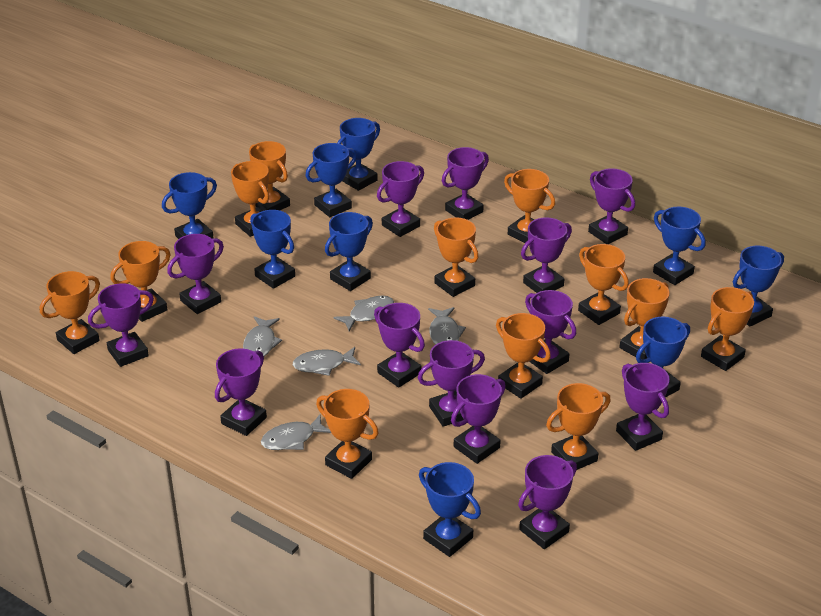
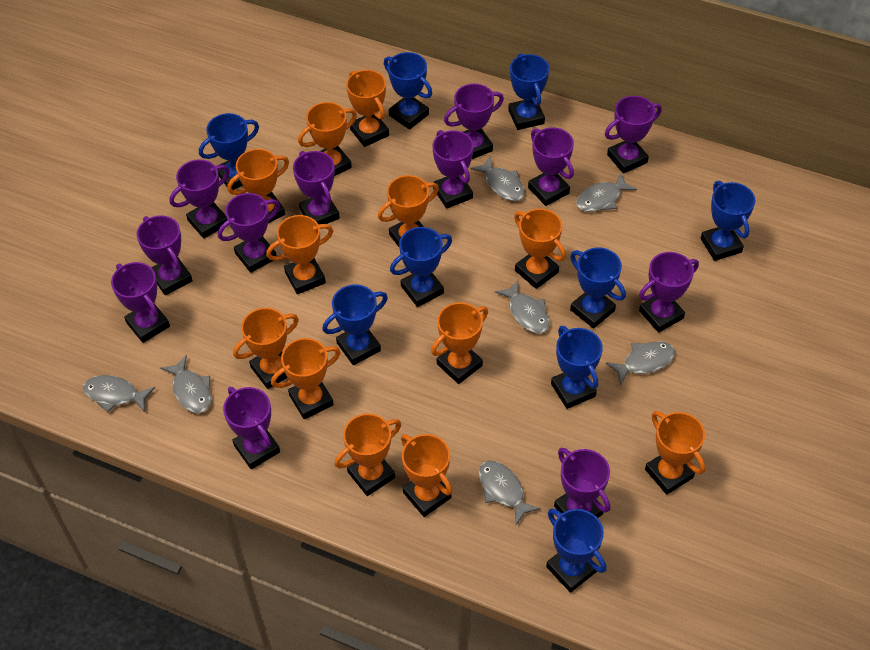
grey fish: 5 -> 7
purple trophy: 13 -> 12

